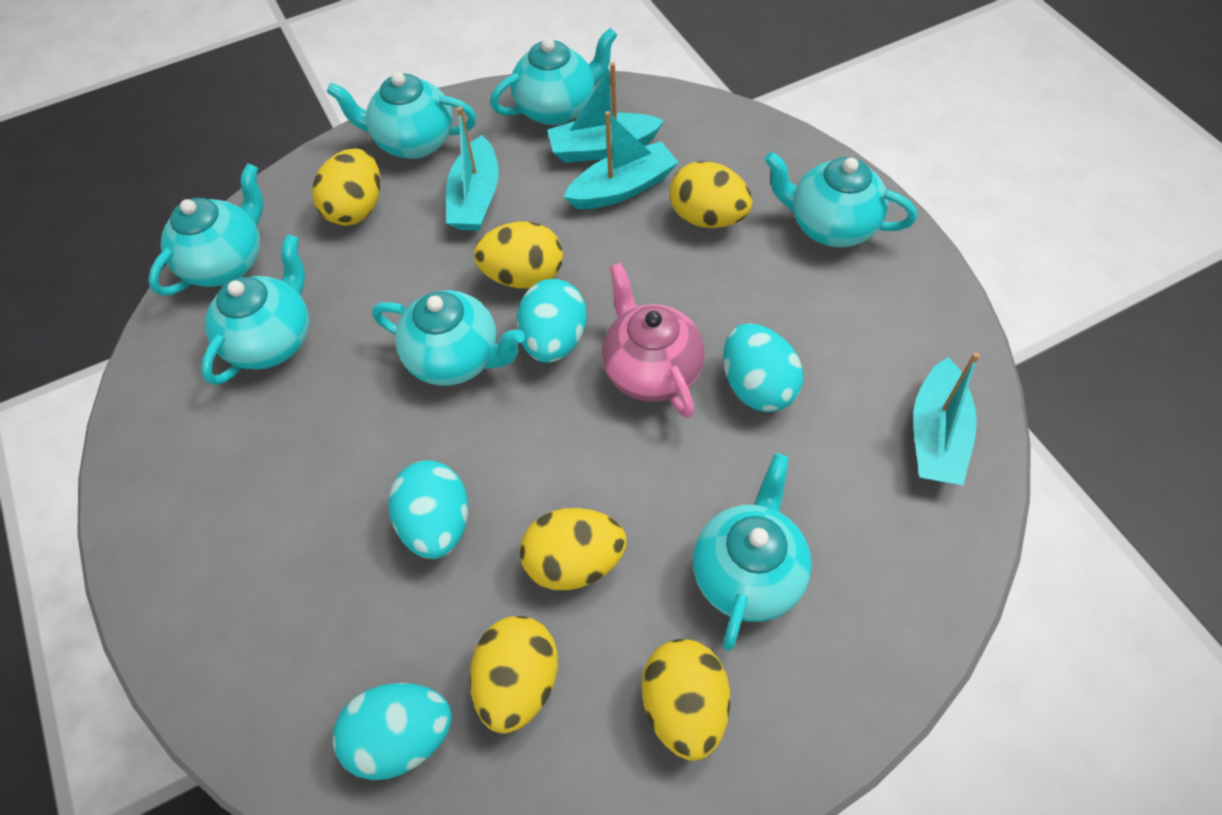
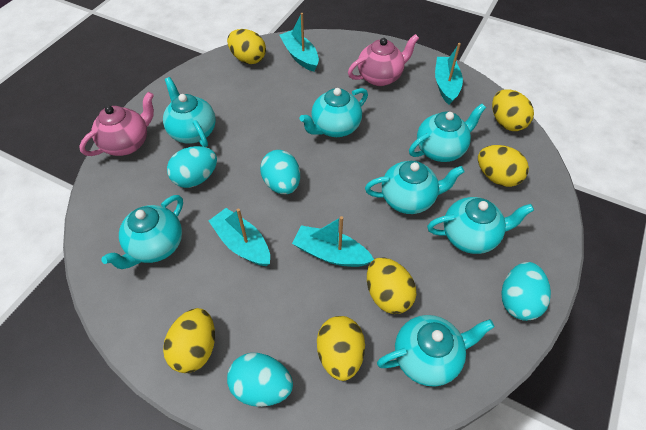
pink teapot: 1 -> 2

